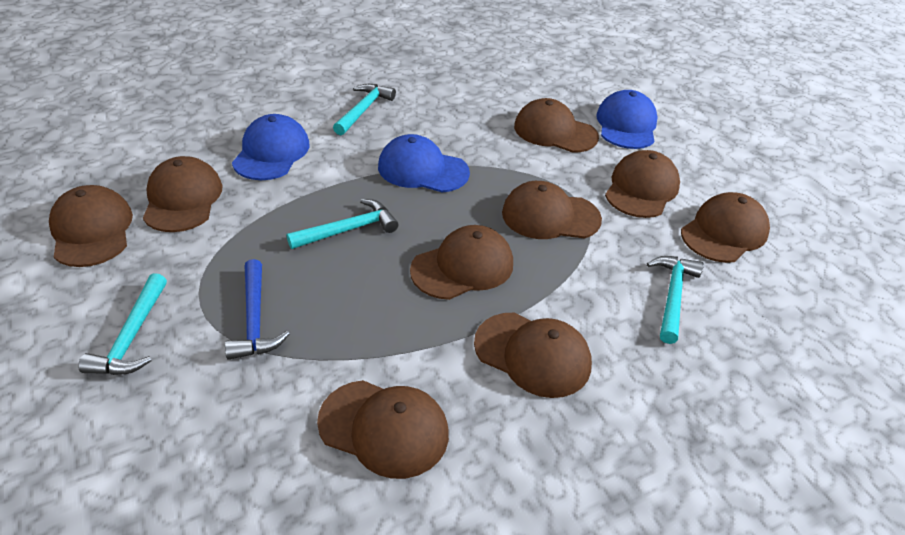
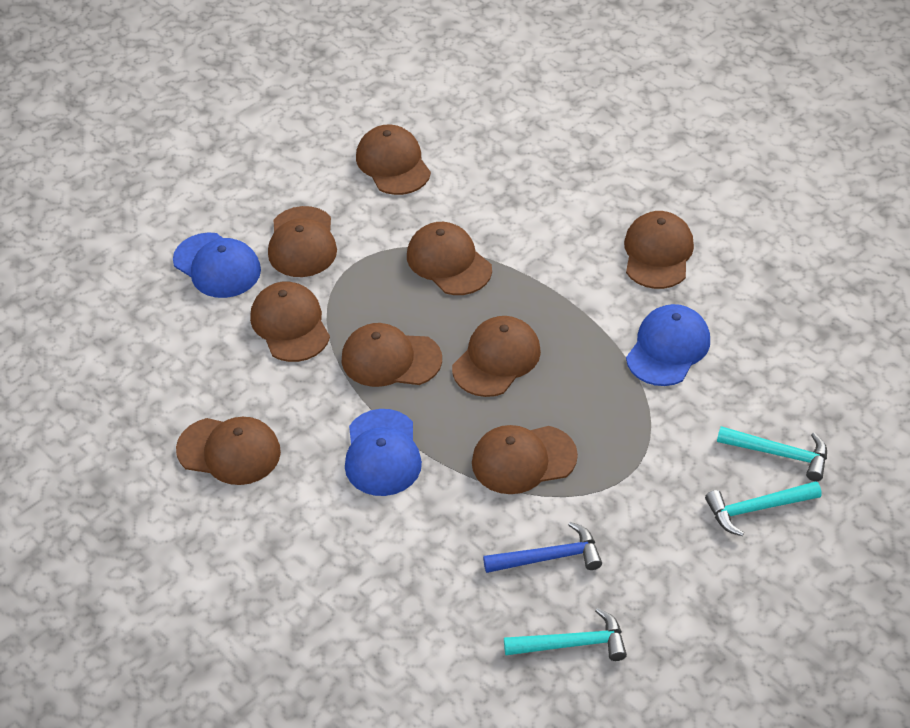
turquoise hammer: 4 -> 3

